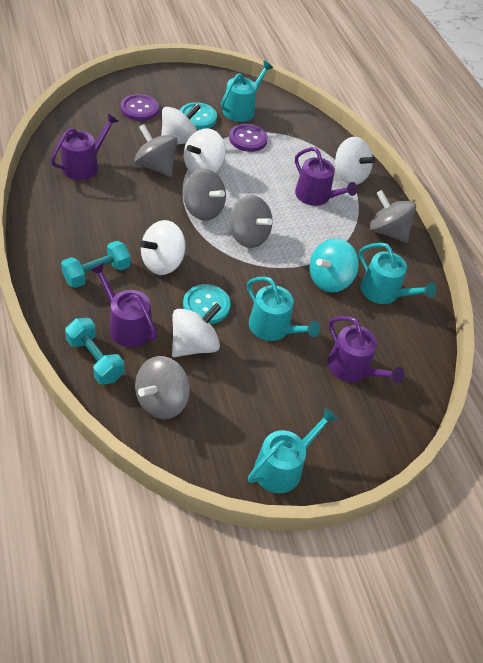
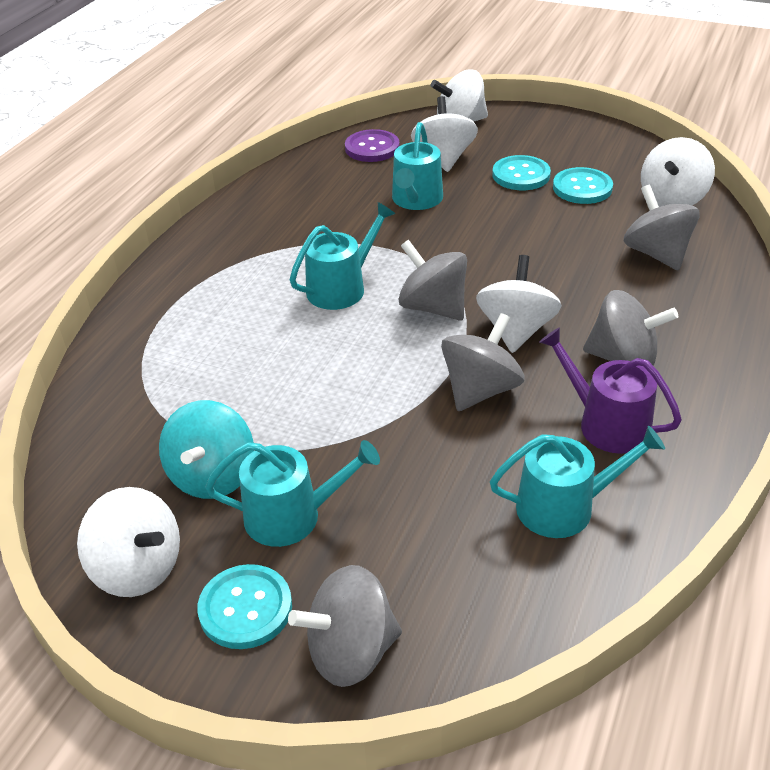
purple button: 2 -> 1
purple watering can: 4 -> 1
turquoise button: 2 -> 3
turquoise dumbbell: 2 -> 0

